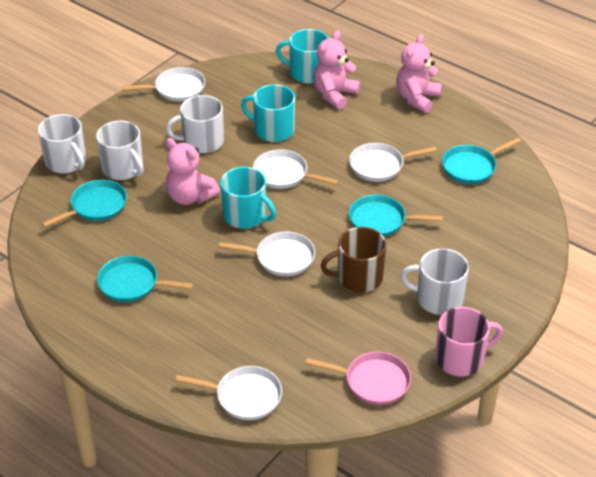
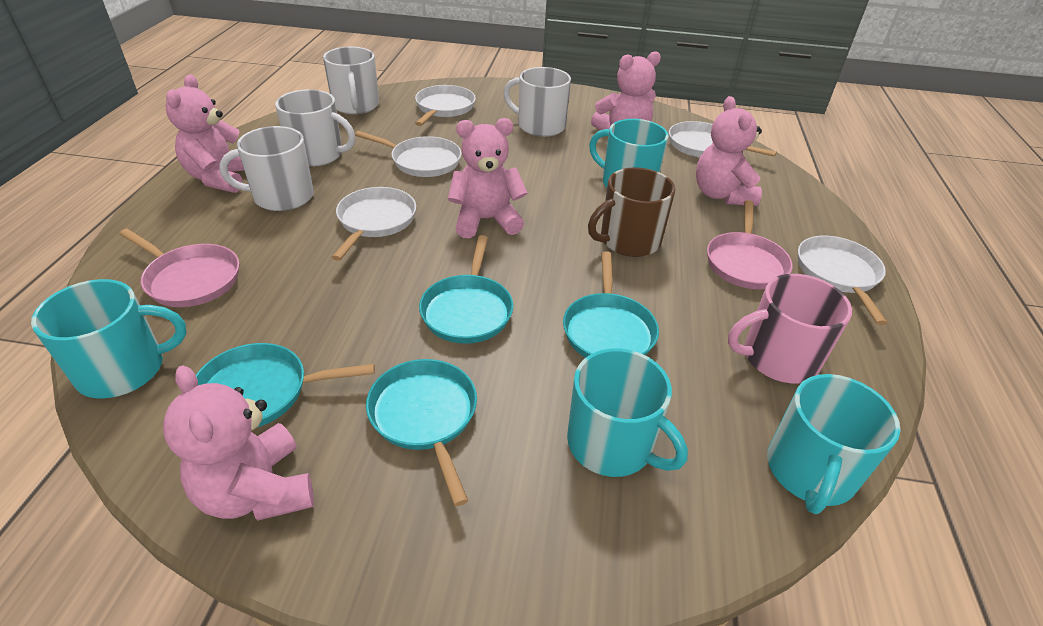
pink pan: 1 -> 2
pink teddy bear: 3 -> 5
turquoise mug: 3 -> 4

